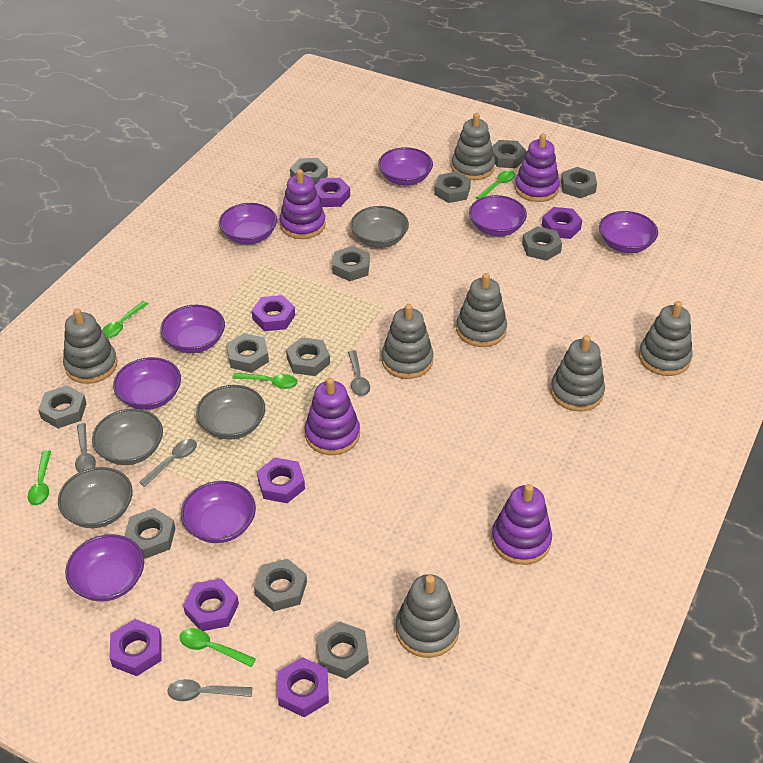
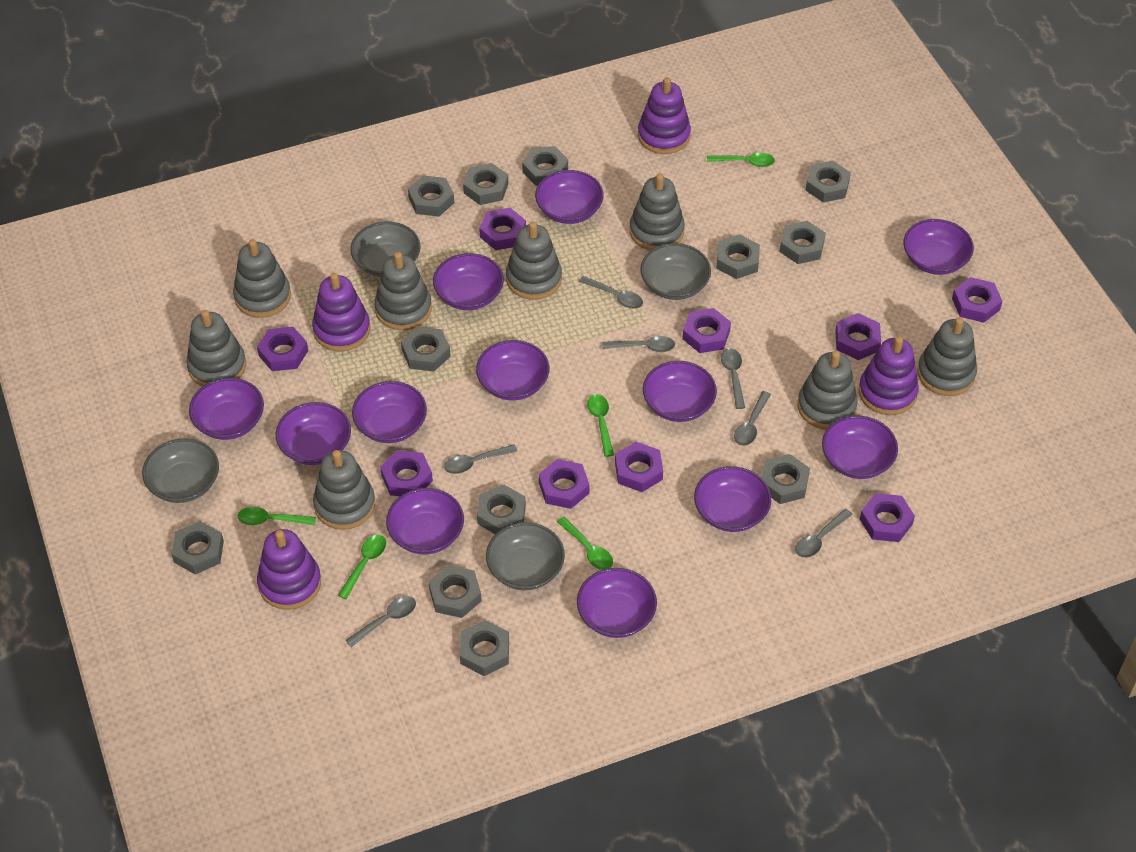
grey spoon: 4 -> 7
grey stacking toy: 7 -> 8
purple bowl: 8 -> 12
purple nut: 7 -> 9

